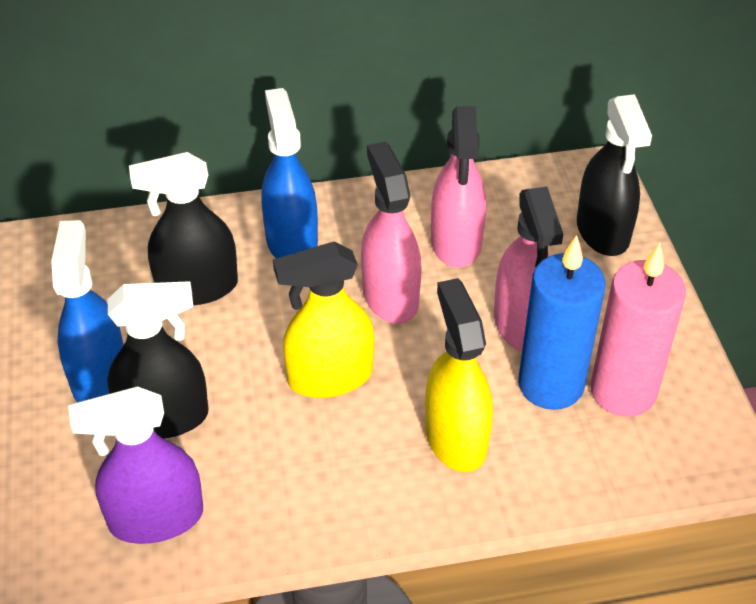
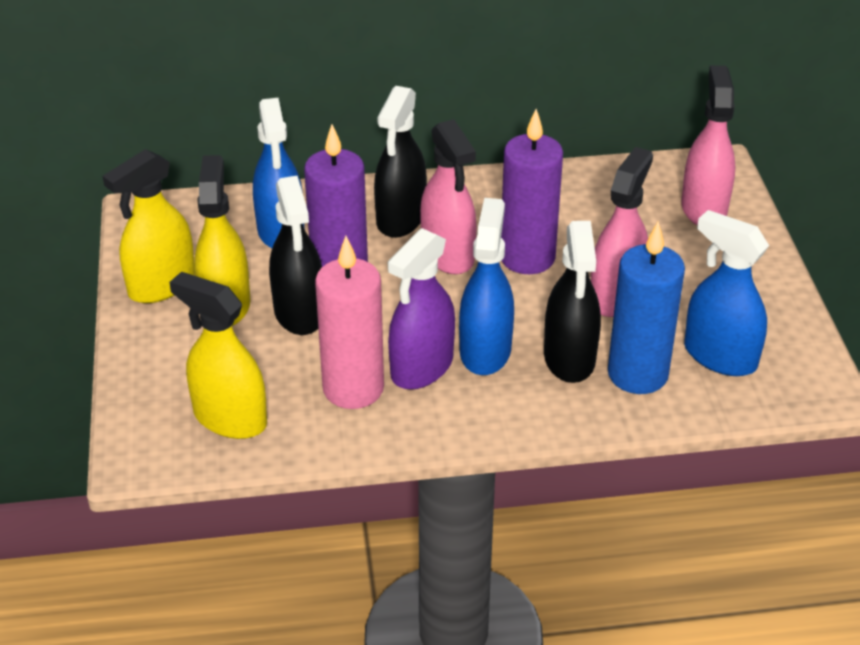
blue spray bottle: 2 -> 3
purple candle: 0 -> 2
yellow spray bottle: 2 -> 3

